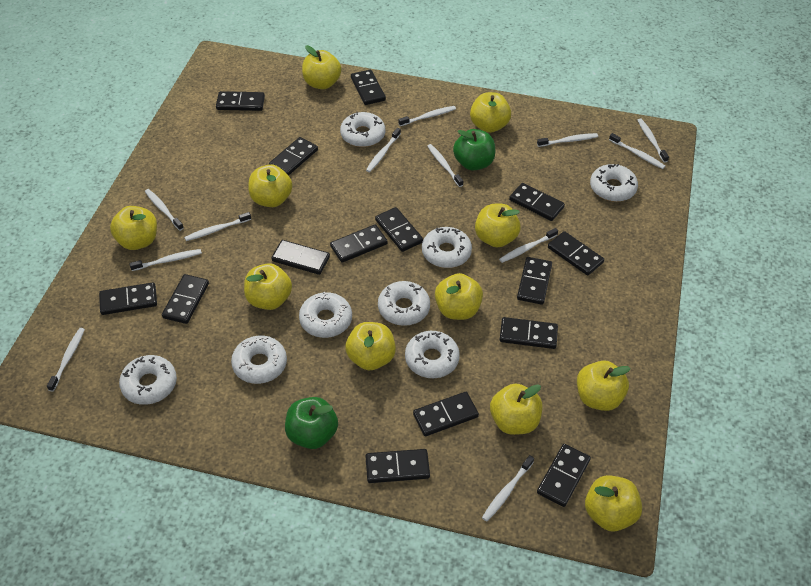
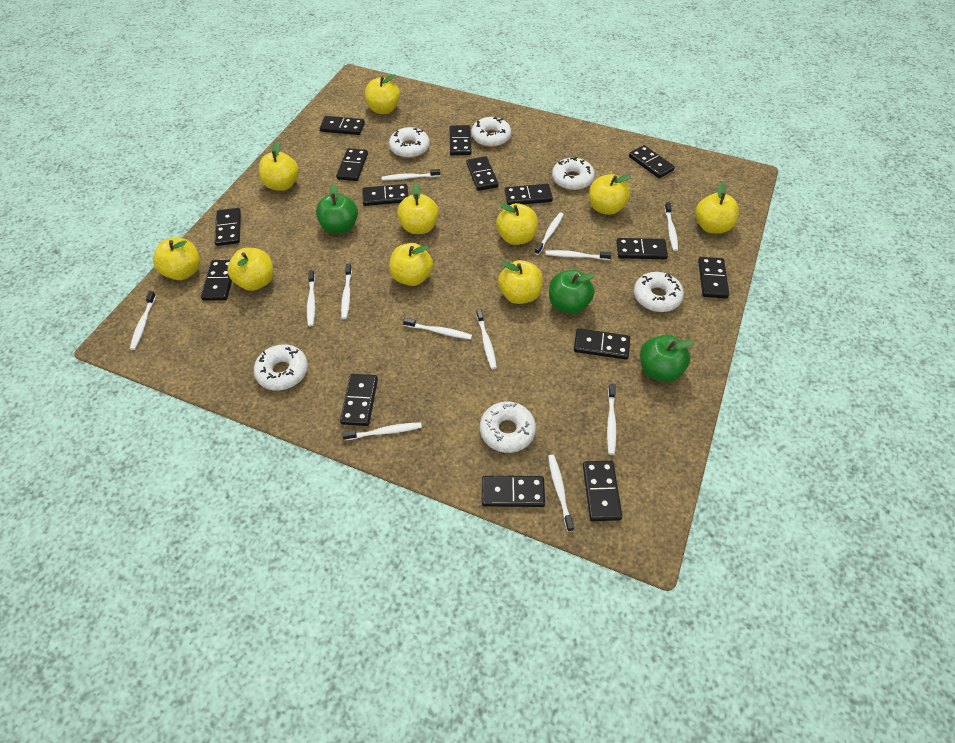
green apple: 2 -> 3
white donut: 8 -> 6
yellow apple: 11 -> 10

